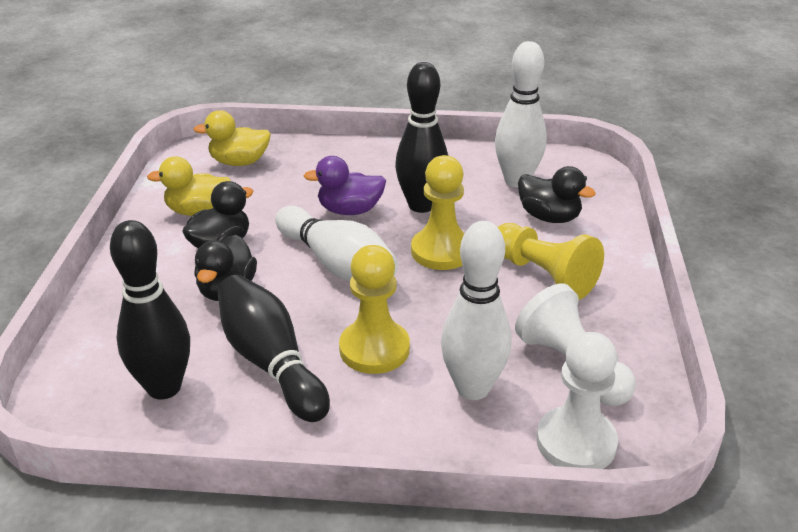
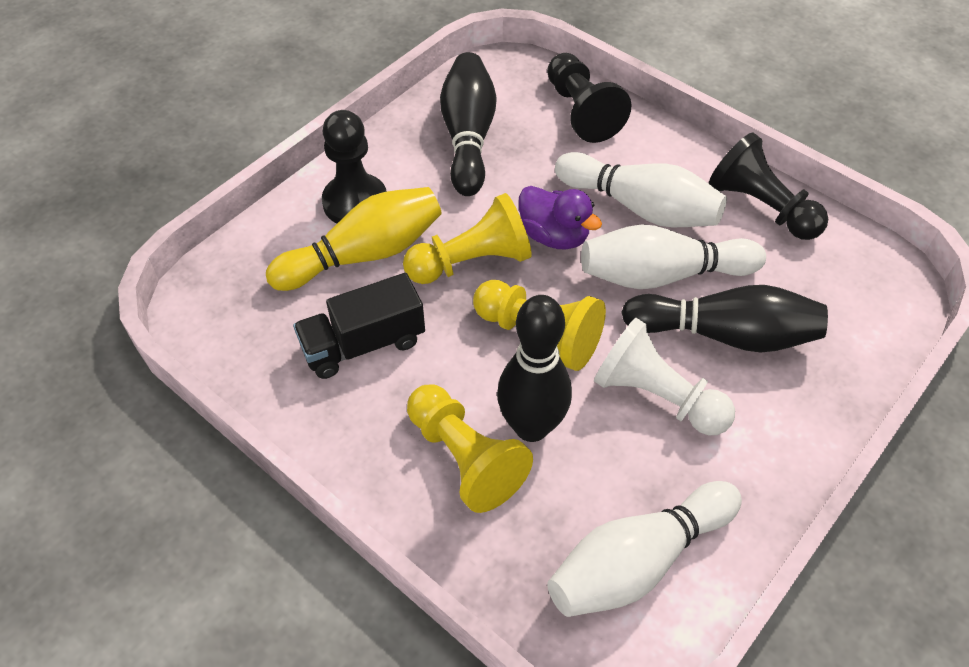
black duck: 3 -> 0
black pawn: 0 -> 3
black truck: 0 -> 1
white pawn: 2 -> 1
yellow bowling pin: 0 -> 1
yellow duck: 2 -> 0

